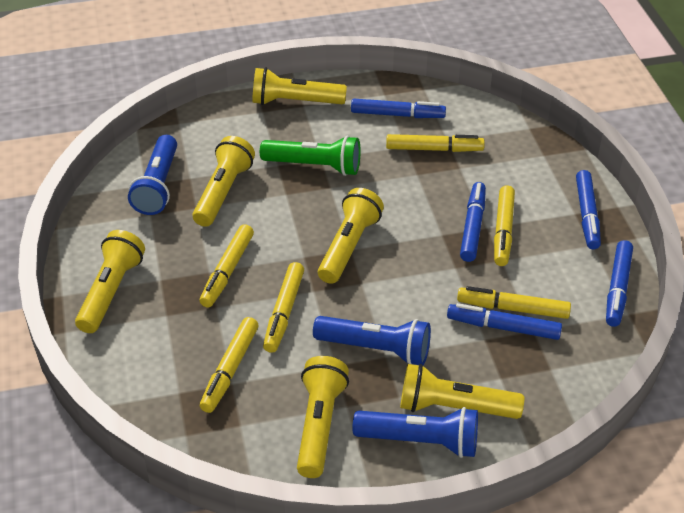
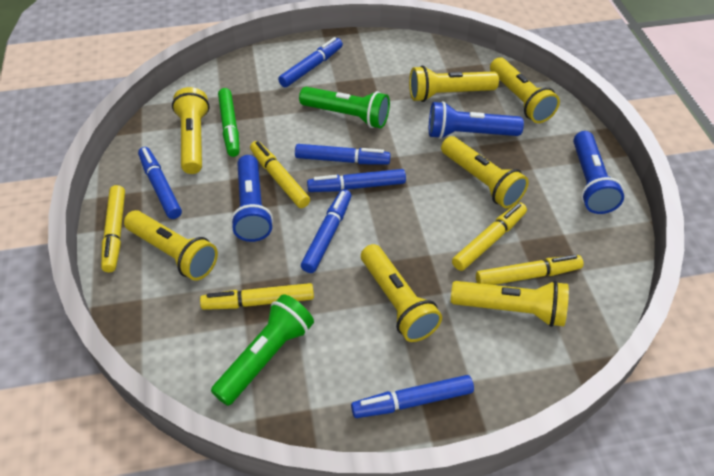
blue marker: 5 -> 6
green flashlight: 1 -> 2
green marker: 0 -> 1
yellow flashlight: 6 -> 7
yellow marker: 6 -> 5

